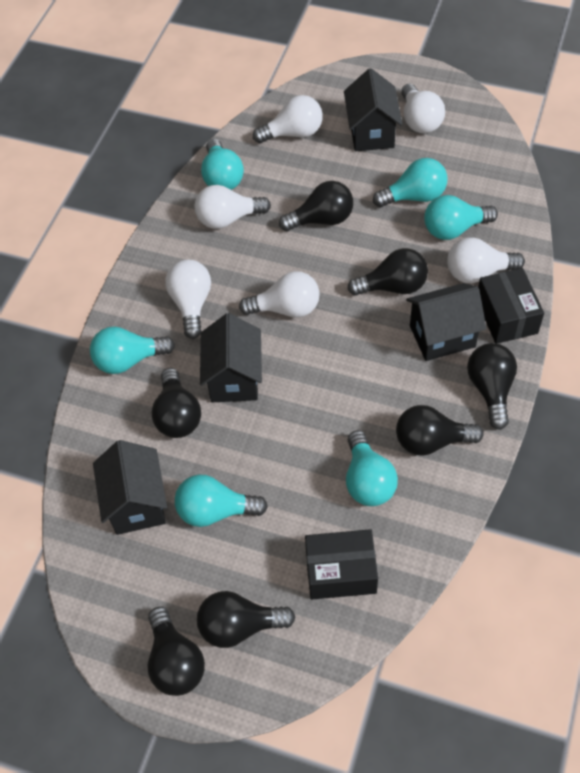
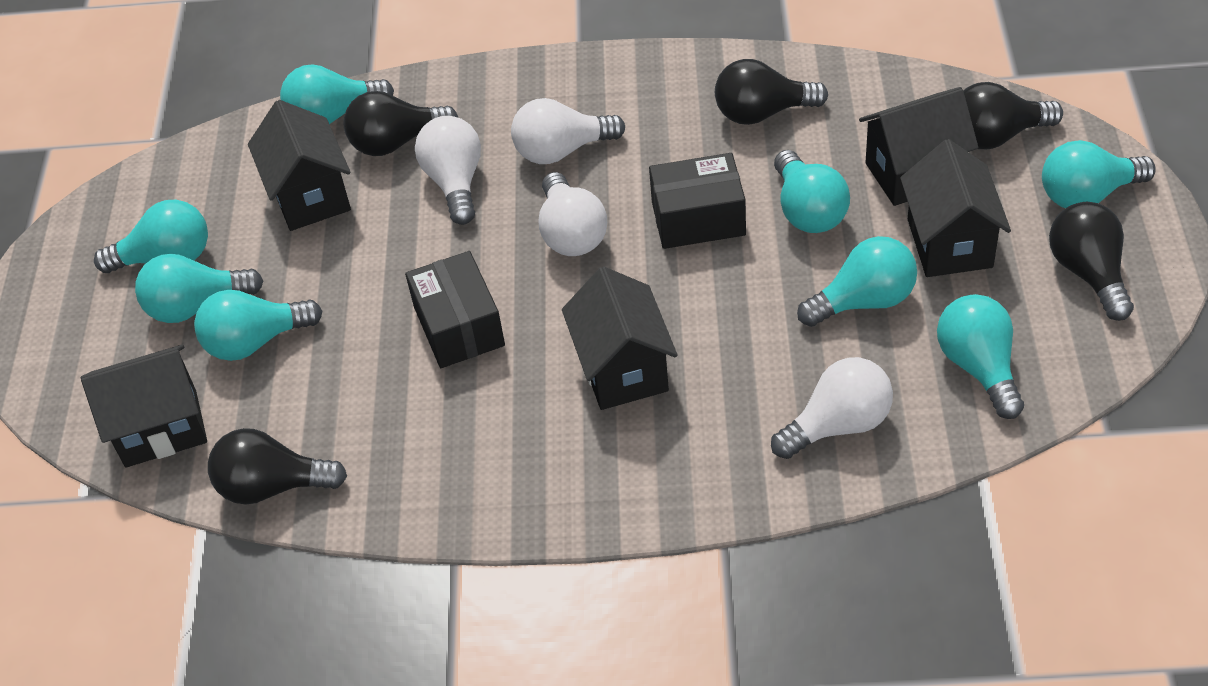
black house: 4 -> 5
black light bulb: 7 -> 5
turquoise light bulb: 6 -> 8
white light bulb: 6 -> 4

